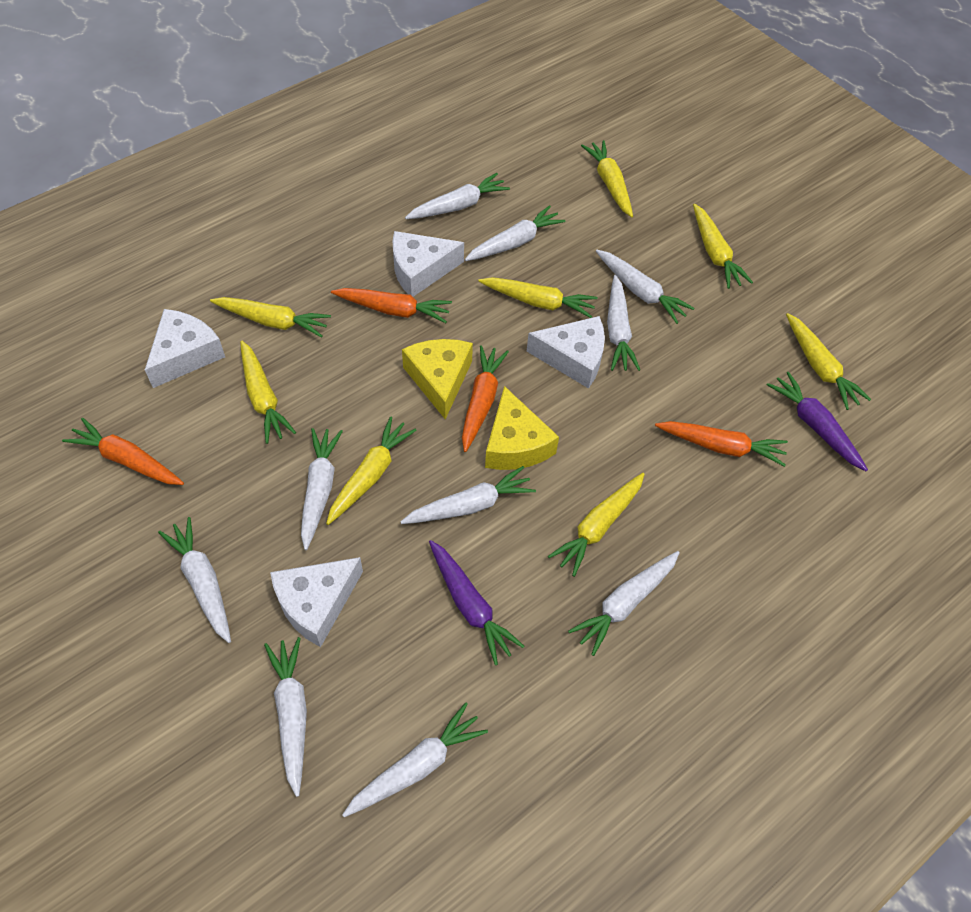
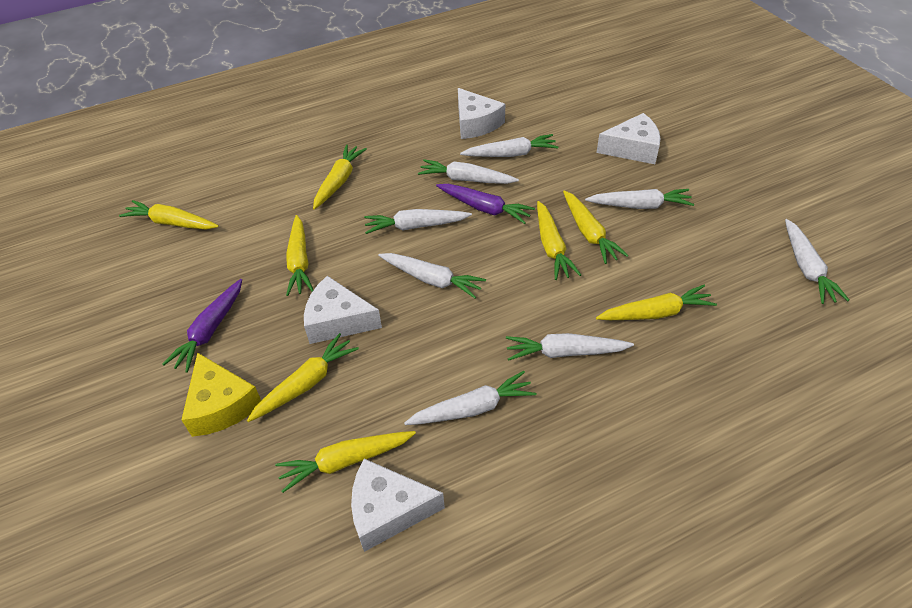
orange carrot: 4 -> 0
white carrot: 10 -> 8
yellow cheese: 2 -> 1

